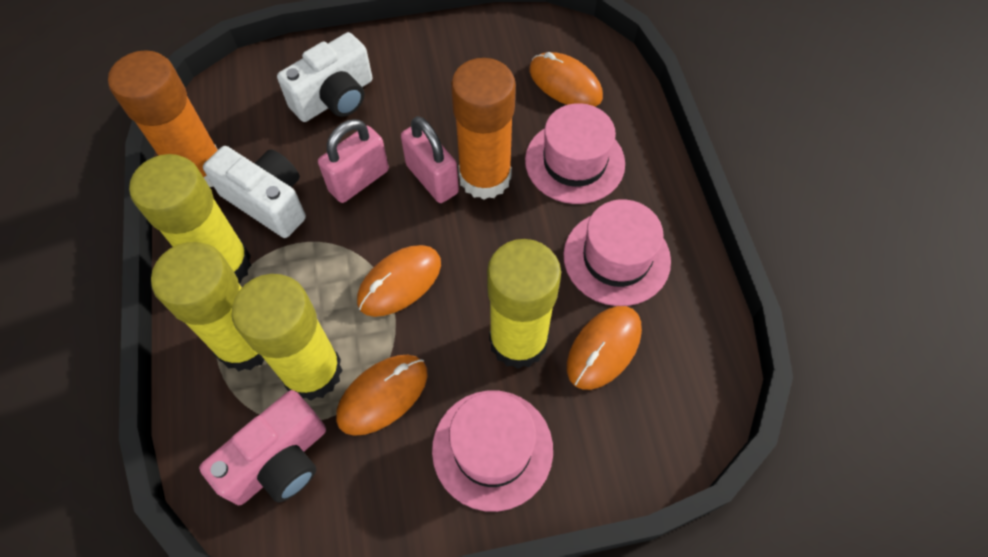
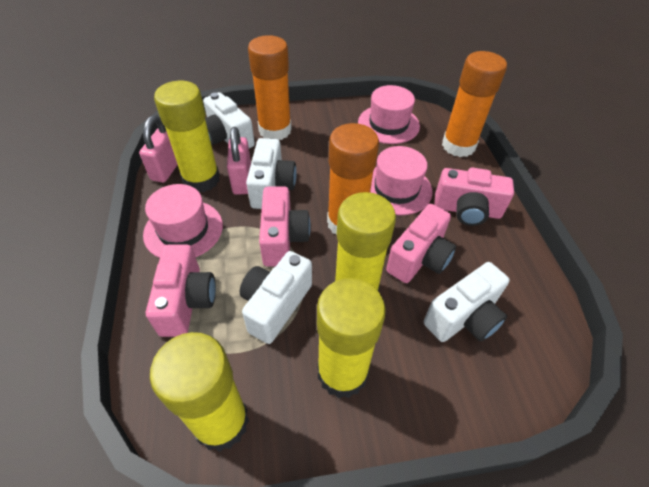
orange glue stick: 2 -> 3
orange mouse: 4 -> 0
pink camera: 1 -> 4
white camera: 2 -> 4

